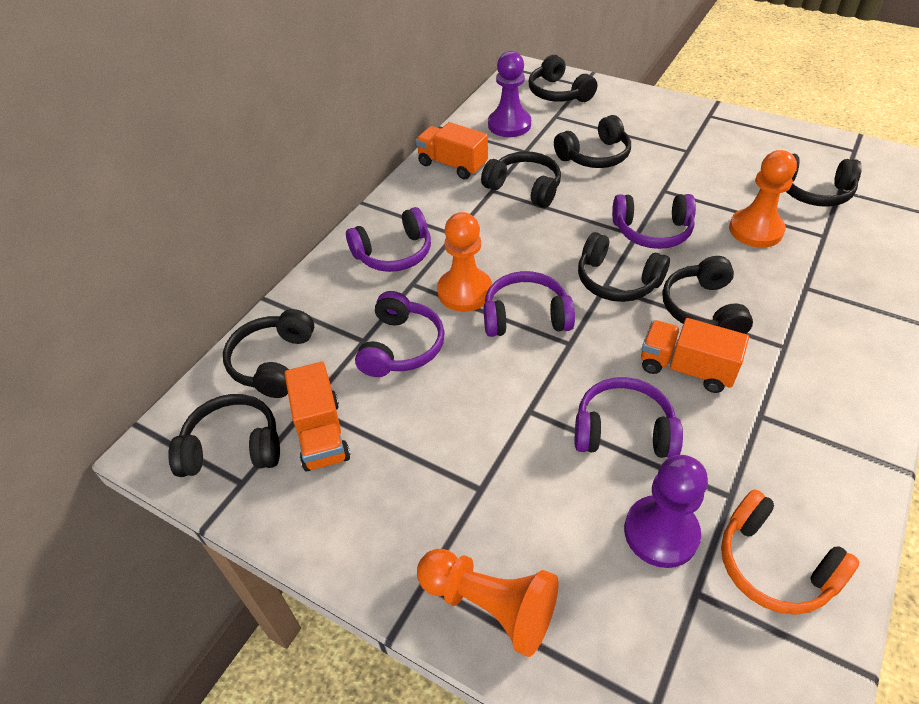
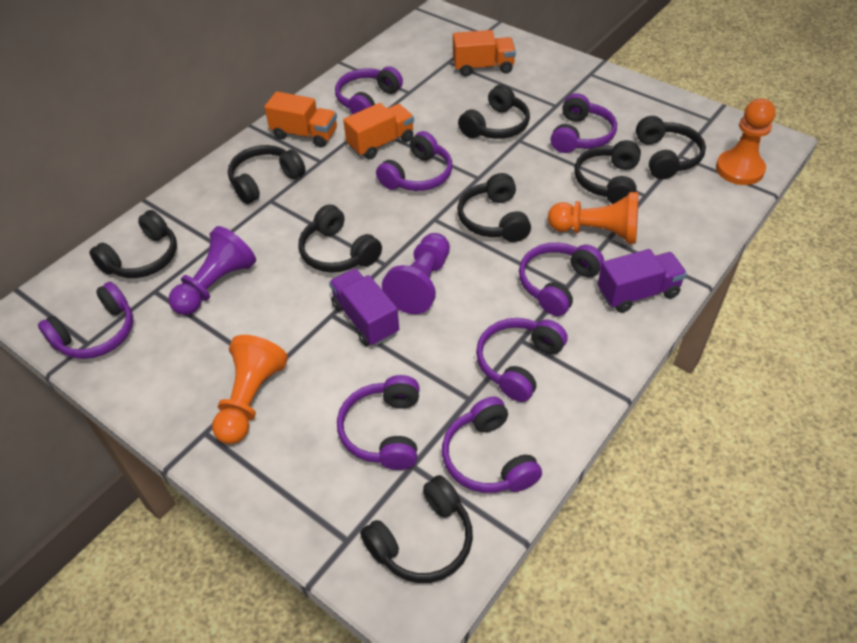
orange headphones: 1 -> 0
purple headphones: 5 -> 8
purple truck: 0 -> 2

